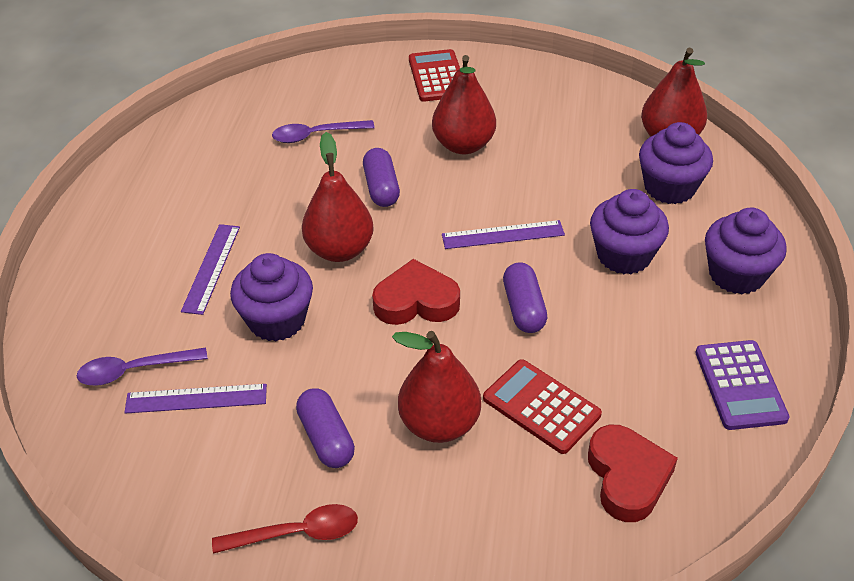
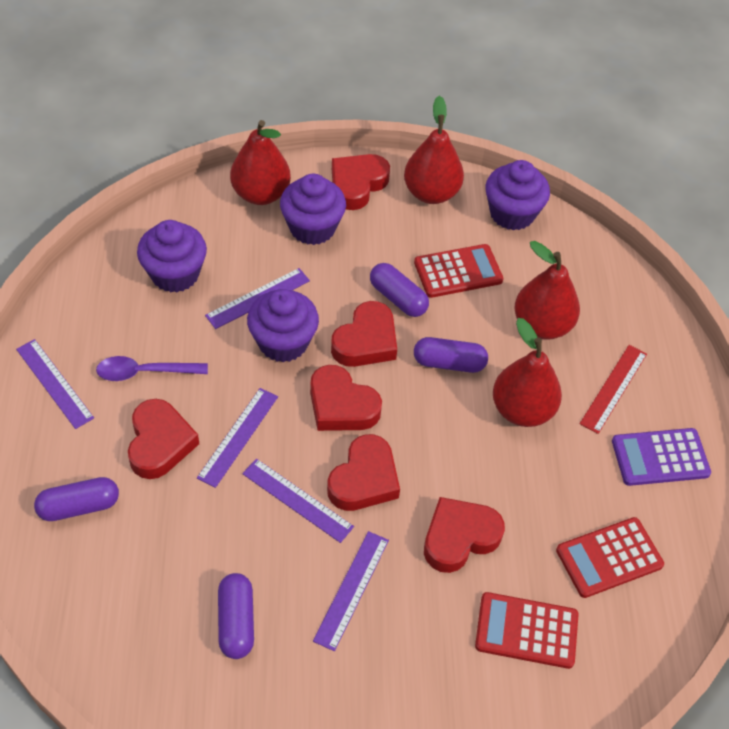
purple capsule: 3 -> 4
purple ruler: 3 -> 5
purple spoon: 2 -> 1
red calculator: 2 -> 3
red heart: 2 -> 6
red ruler: 0 -> 1
red spoon: 1 -> 0

